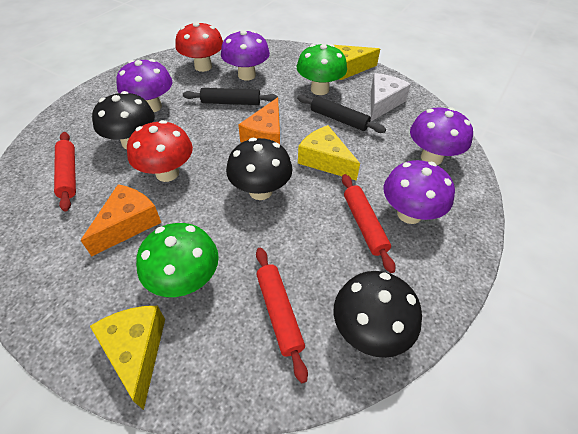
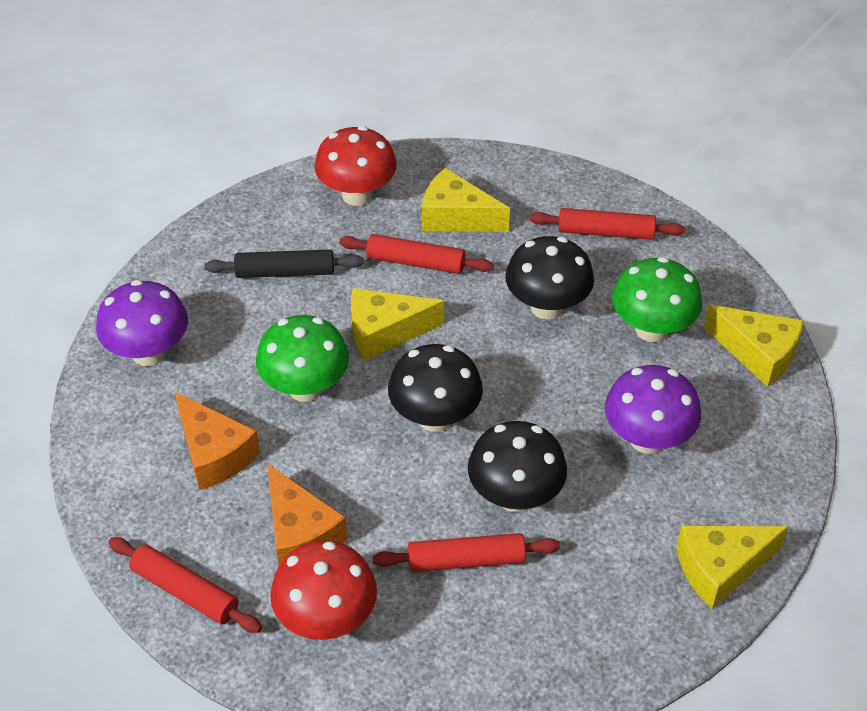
black rolling pin: 2 -> 1
purple mushroom: 4 -> 2
red rolling pin: 3 -> 4
white cheese: 1 -> 0
yellow cheese: 3 -> 4

